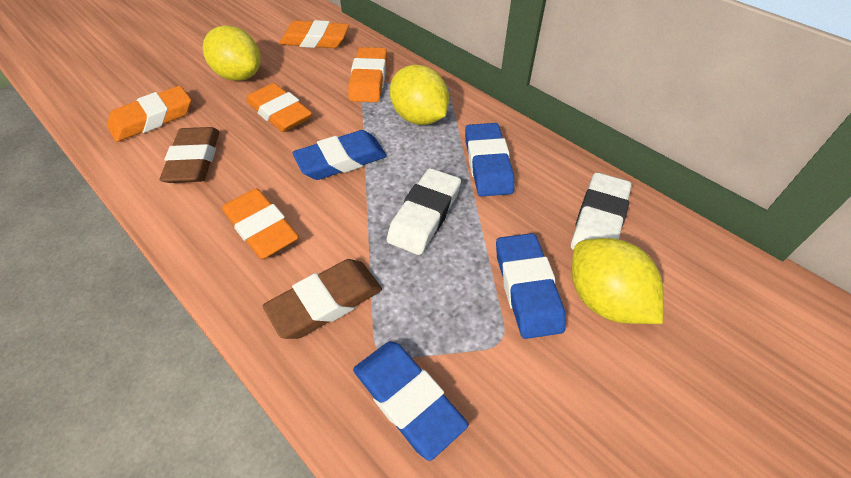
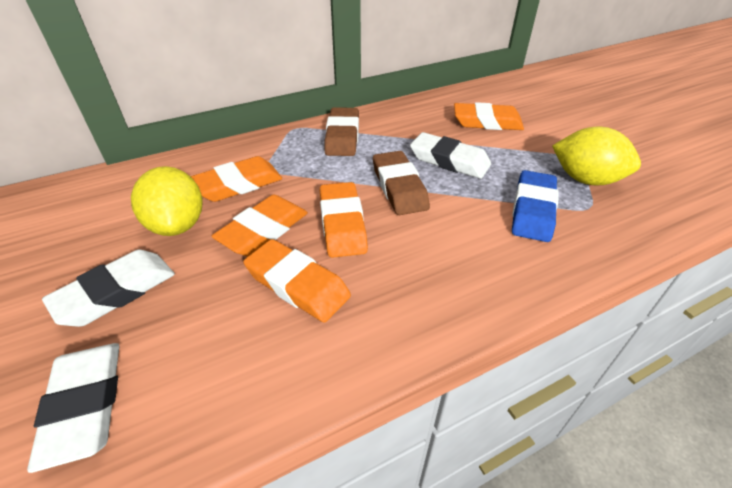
blue eraser: 4 -> 1
white eraser: 2 -> 3
yellow lemon: 3 -> 2

